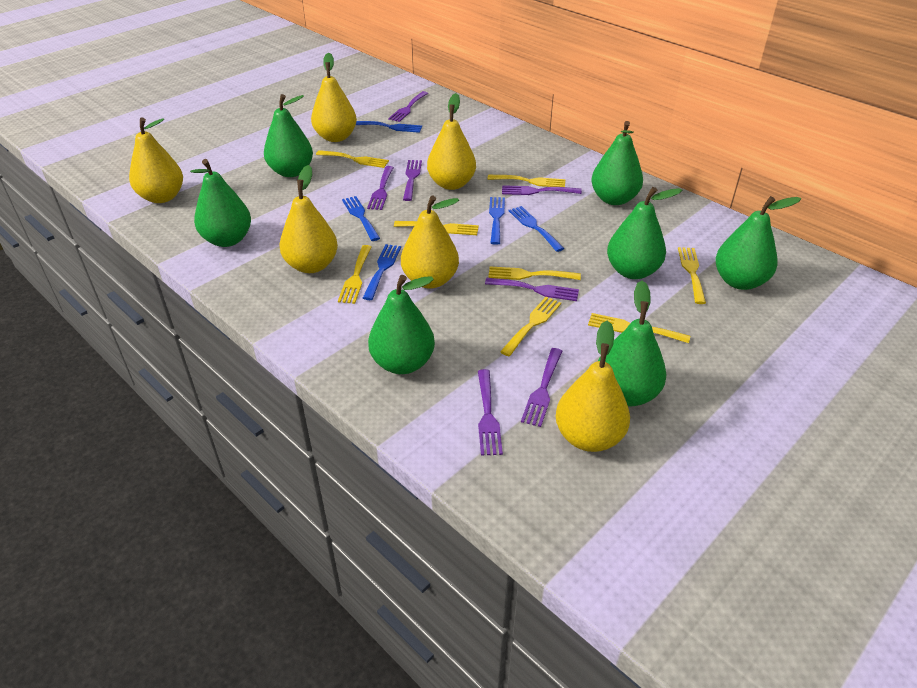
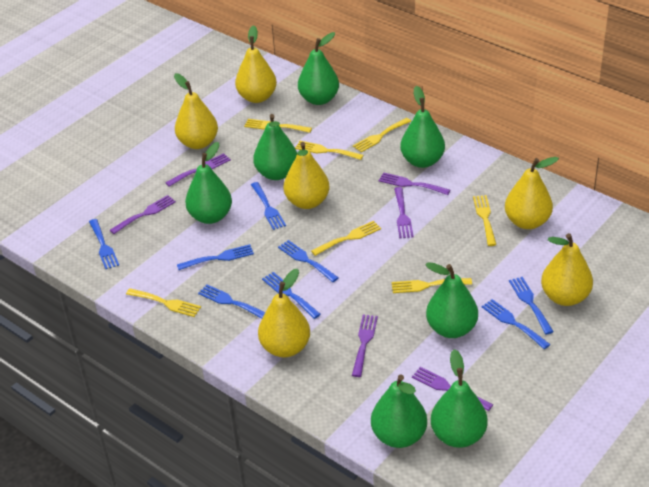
blue fork: 5 -> 8
purple fork: 7 -> 6
yellow fork: 8 -> 7

